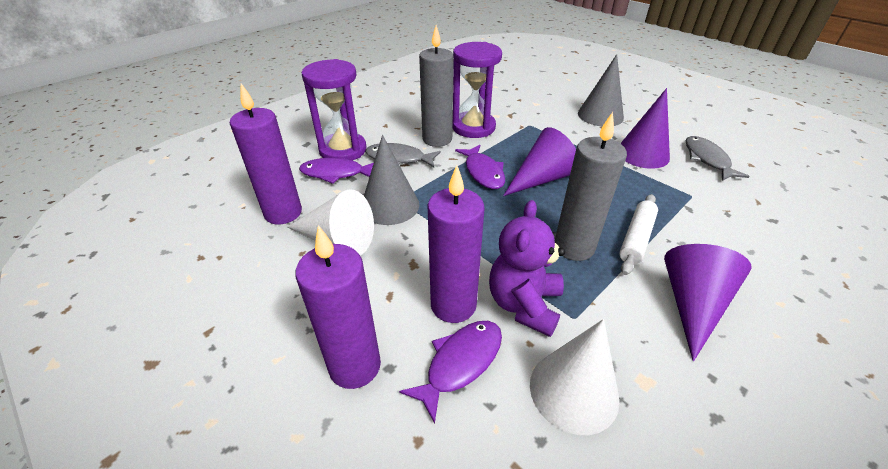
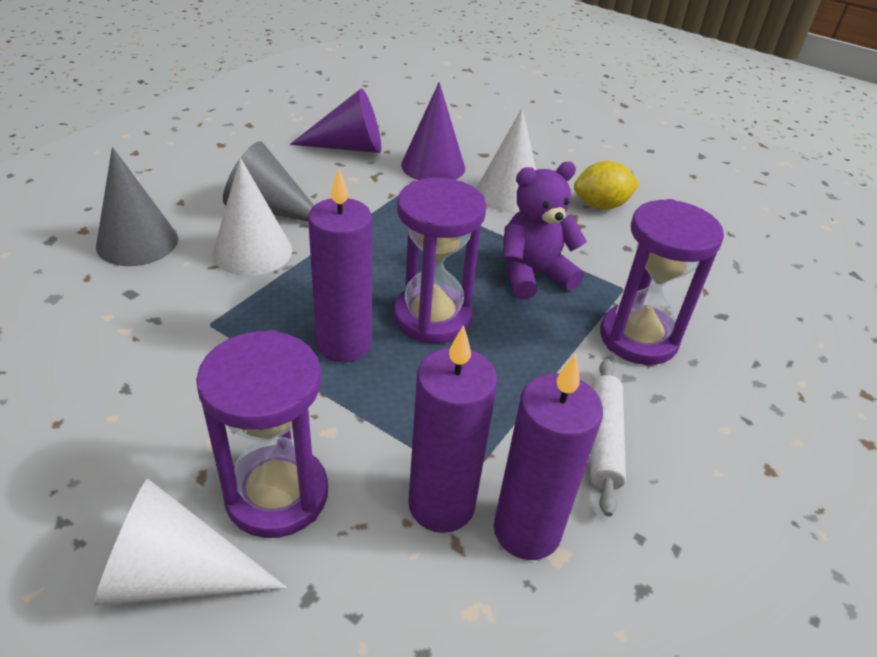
grey candle: 2 -> 0
grey fish: 2 -> 0
purple cone: 3 -> 2
purple fish: 3 -> 0
purple hourglass: 2 -> 3
white cone: 2 -> 3
yellow lemon: 0 -> 1

